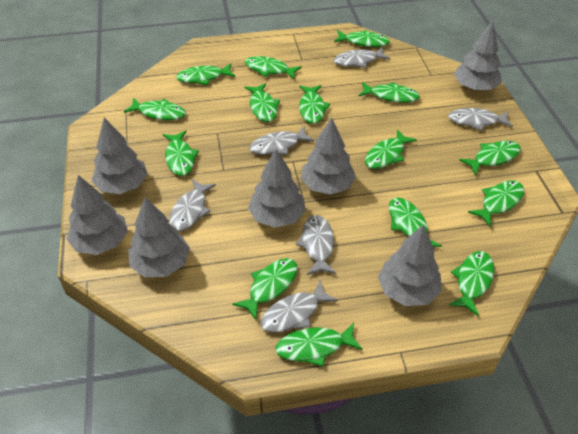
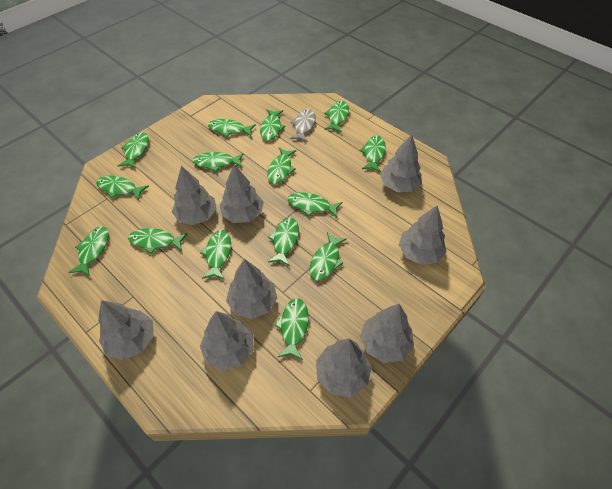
grey fish: 6 -> 1
grey tree: 7 -> 9

